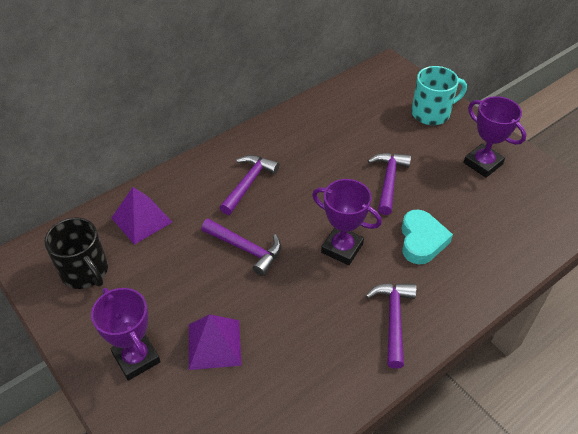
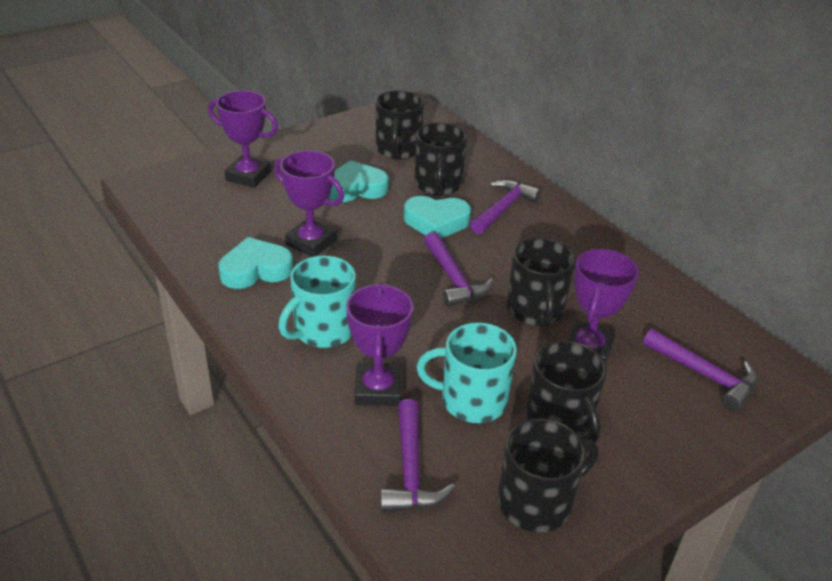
black mug: 1 -> 5
purple pyramid: 2 -> 0
purple trophy: 3 -> 4
turquoise heart: 1 -> 3
turquoise mug: 1 -> 2

